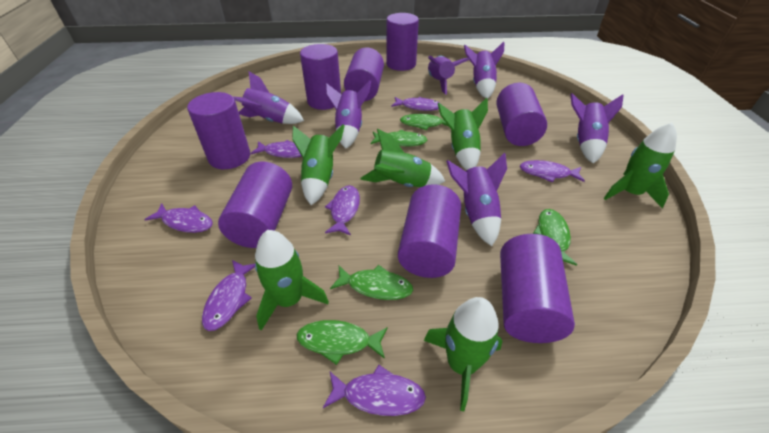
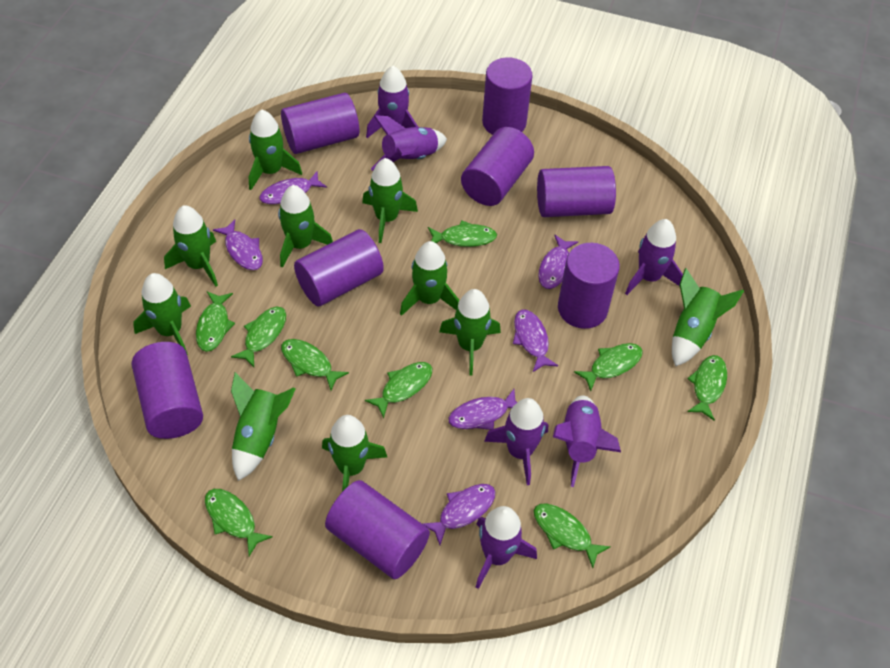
green fish: 5 -> 9
green rocket: 6 -> 10
purple fish: 7 -> 6

